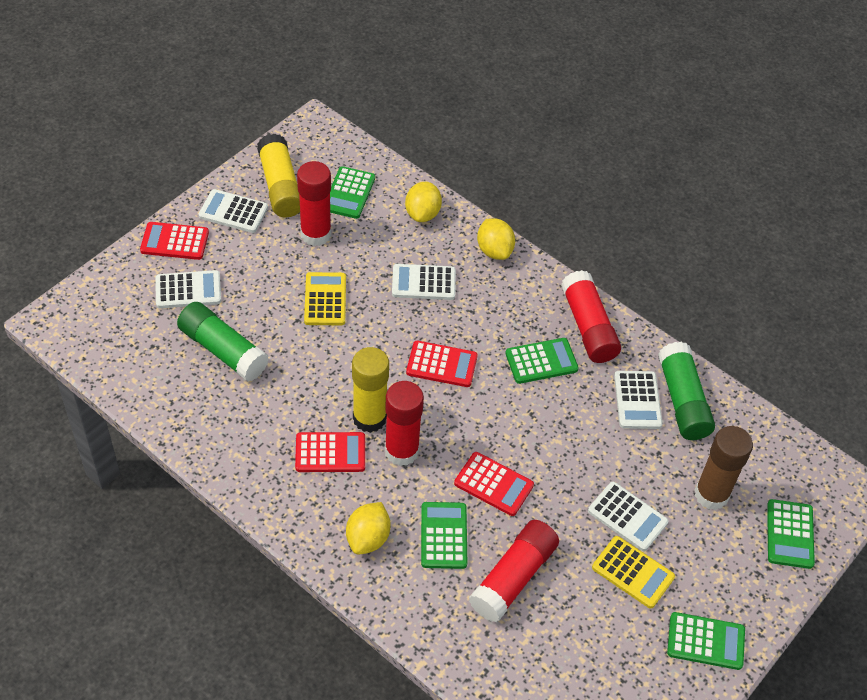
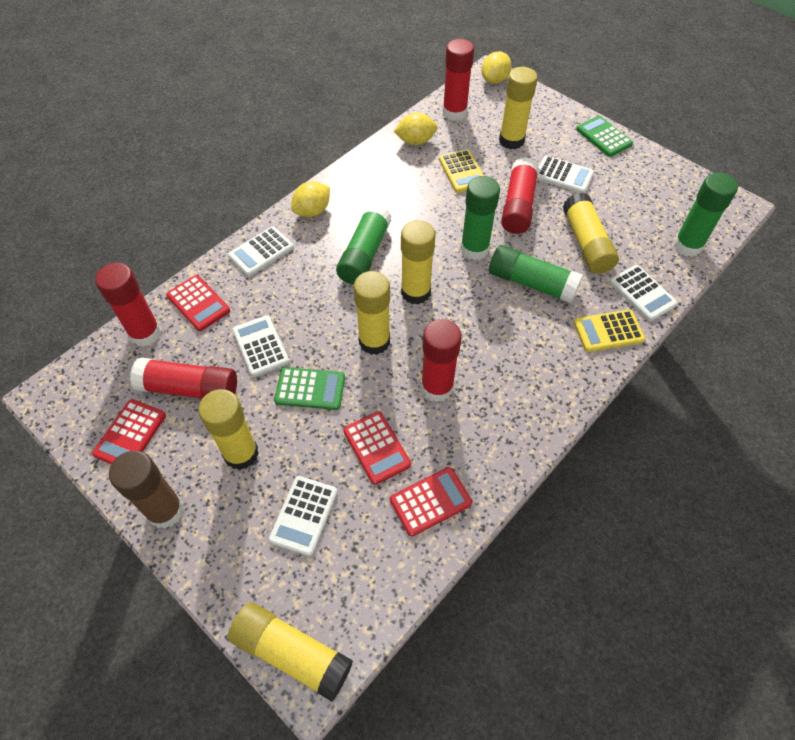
green calculator: 5 -> 2
green glue stick: 2 -> 4
red glue stick: 4 -> 5
yellow glue stick: 2 -> 6

